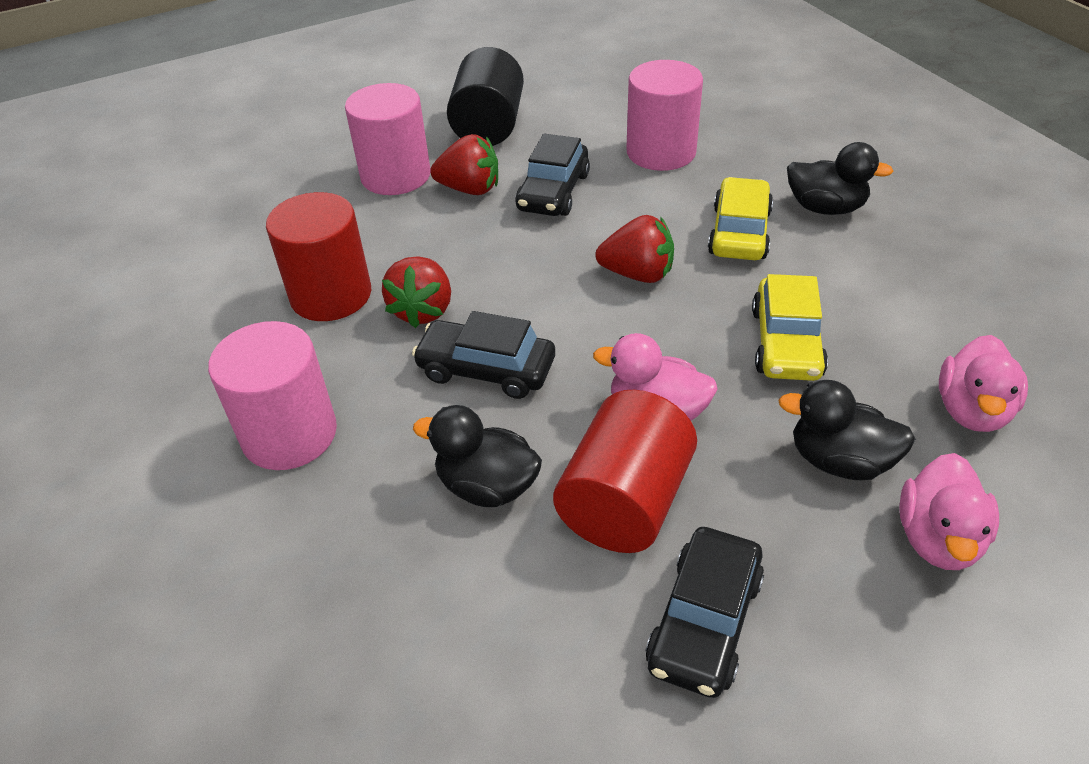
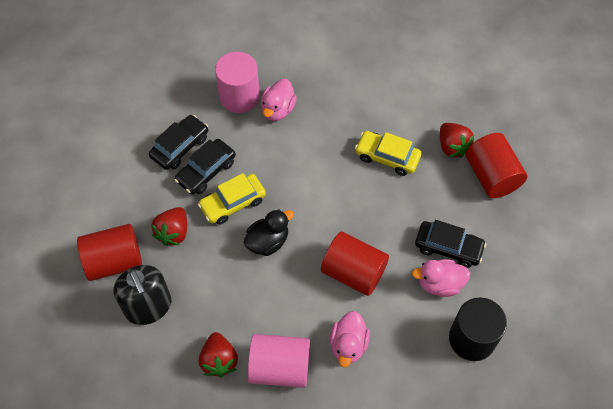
black duck: 3 -> 1
black soap dispenser: 0 -> 1
pink cylinder: 3 -> 2
red cylinder: 2 -> 3

